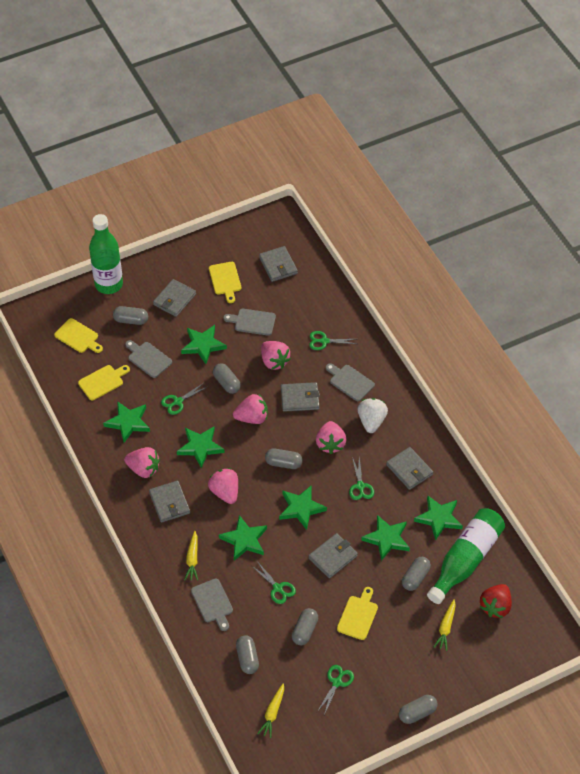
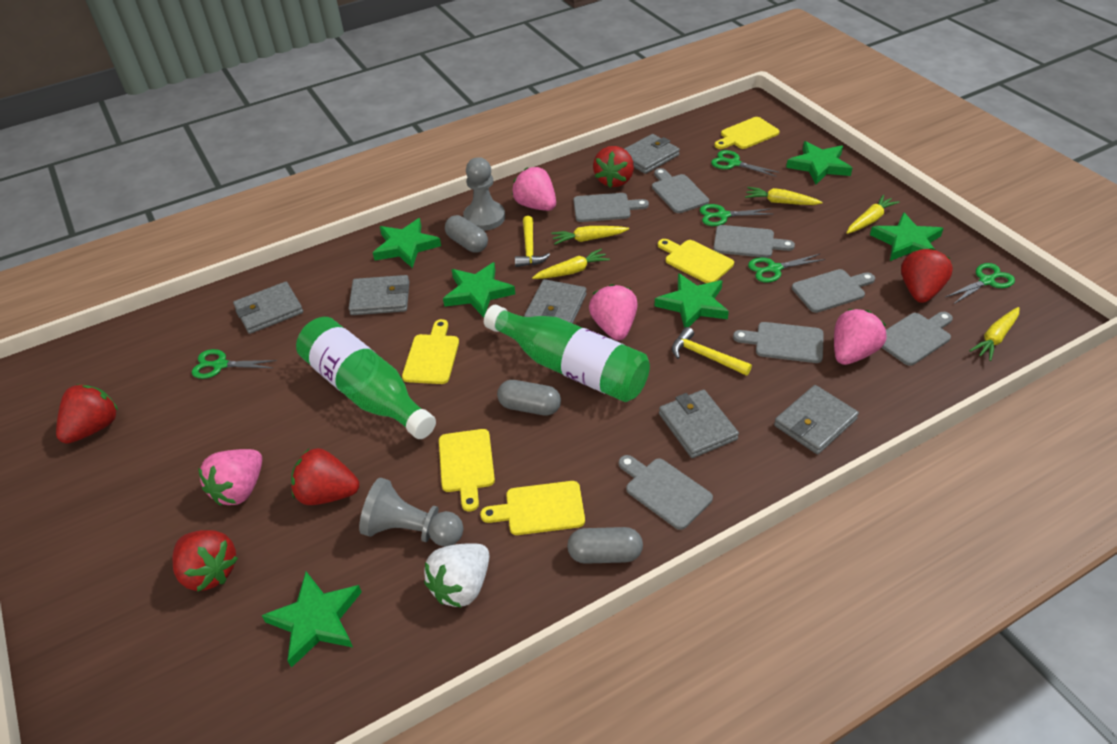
green star: 7 -> 6
grey capsule: 7 -> 3
grey cutting board: 4 -> 7
grey pawn: 0 -> 2
pink strawberry: 5 -> 4
red strawberry: 1 -> 5
yellow carrot: 3 -> 5
yellow cutting board: 4 -> 5
yellow hammer: 0 -> 2

